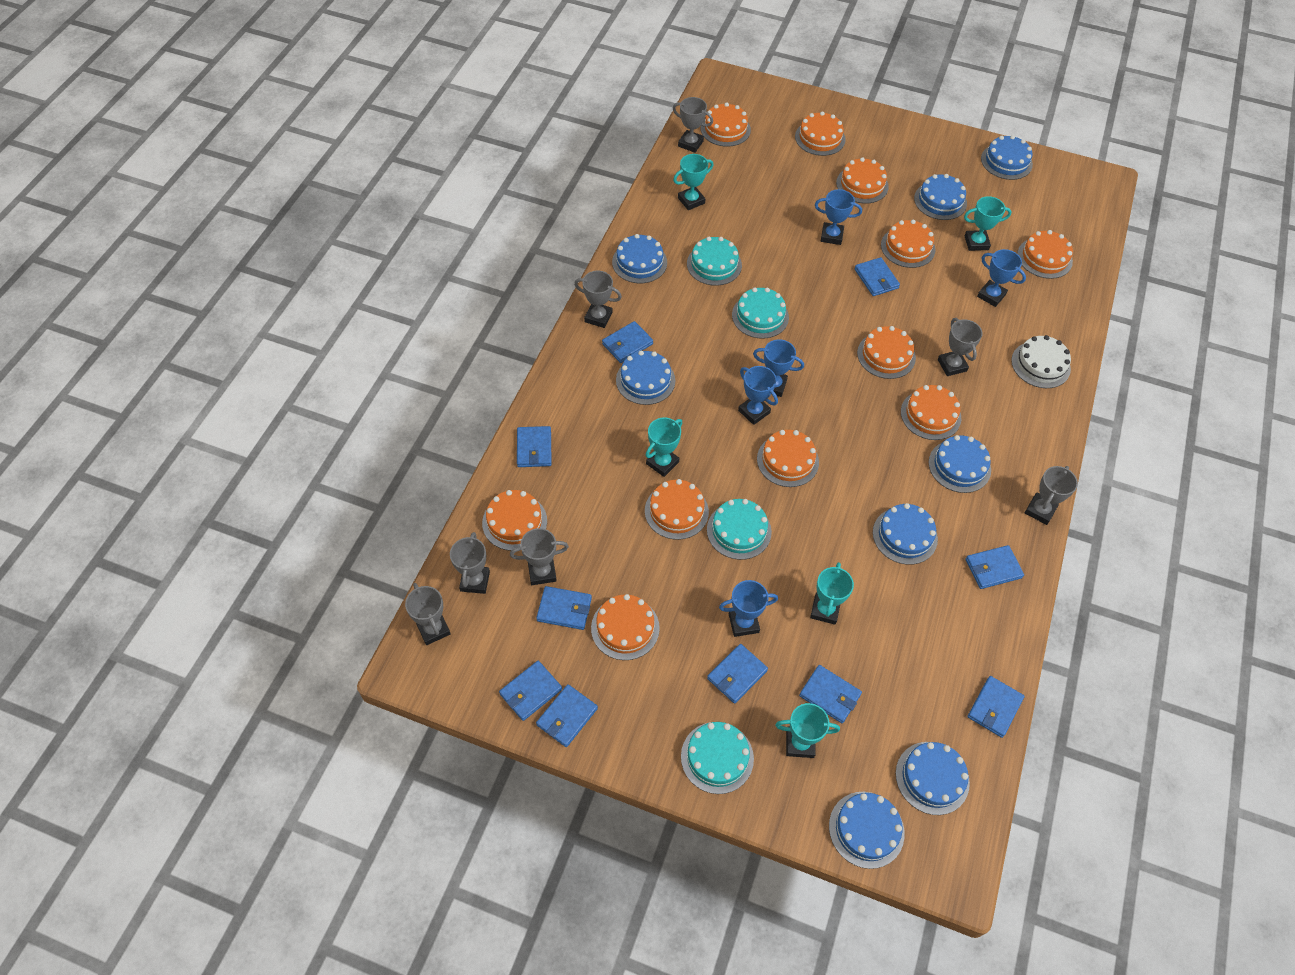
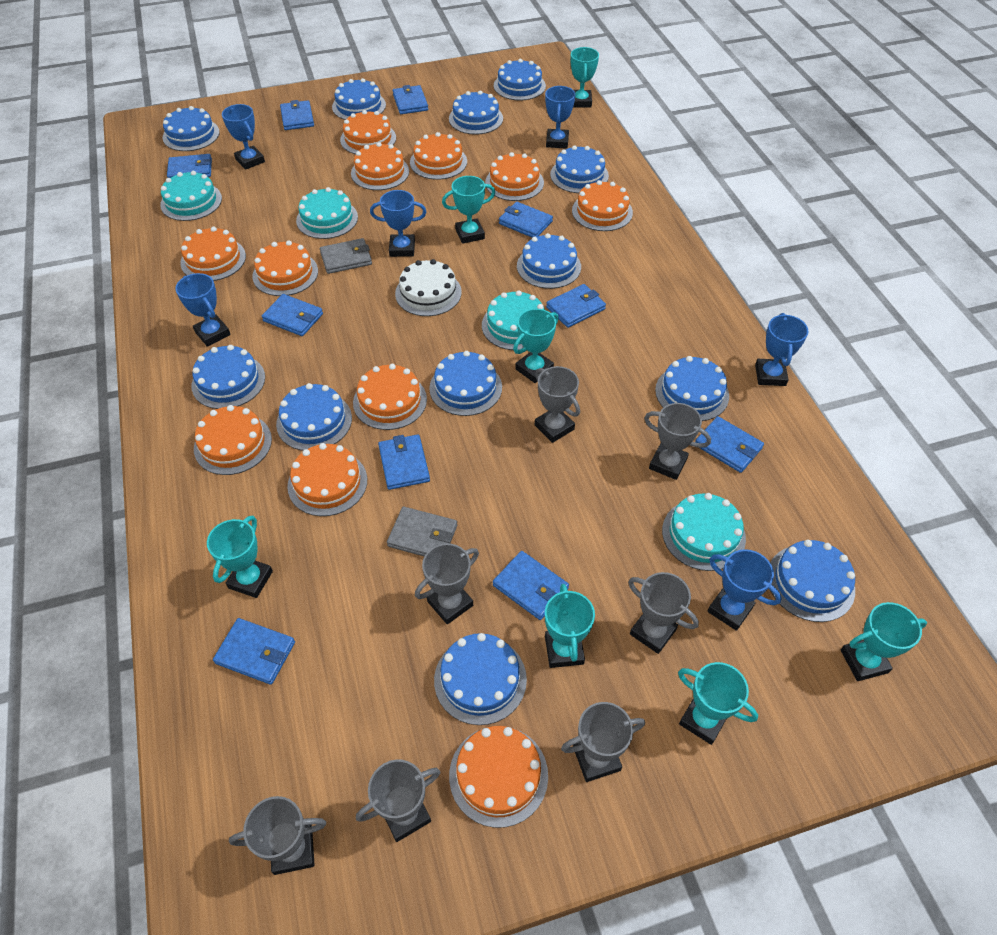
blue cake: 8 -> 12
blue trophy: 5 -> 6
grey wallet: 0 -> 2
turquoise trophy: 5 -> 7

